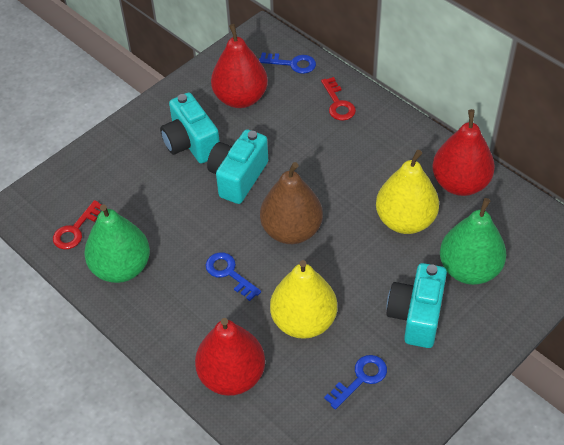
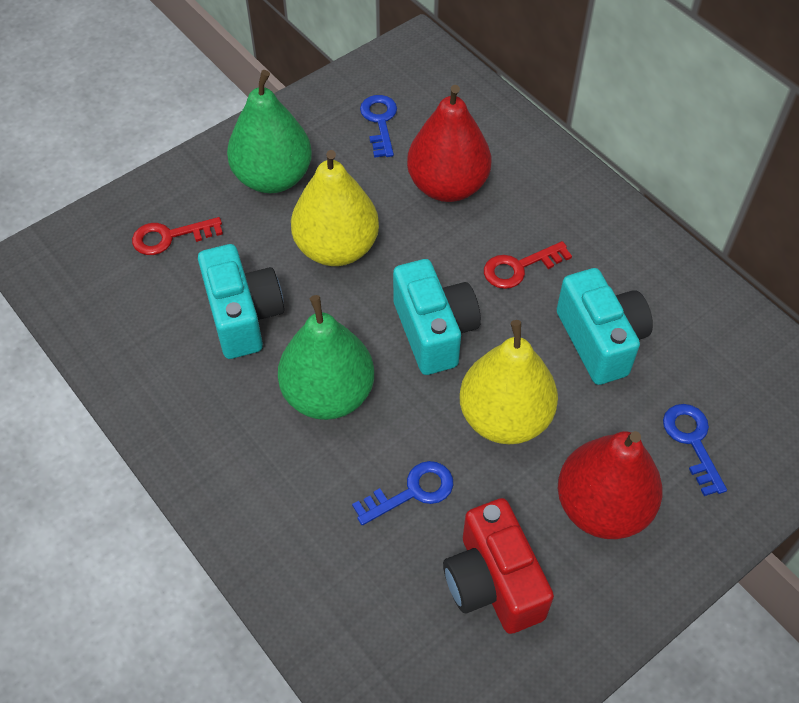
brown pear: 1 -> 0
red camera: 0 -> 1
red pear: 3 -> 2

